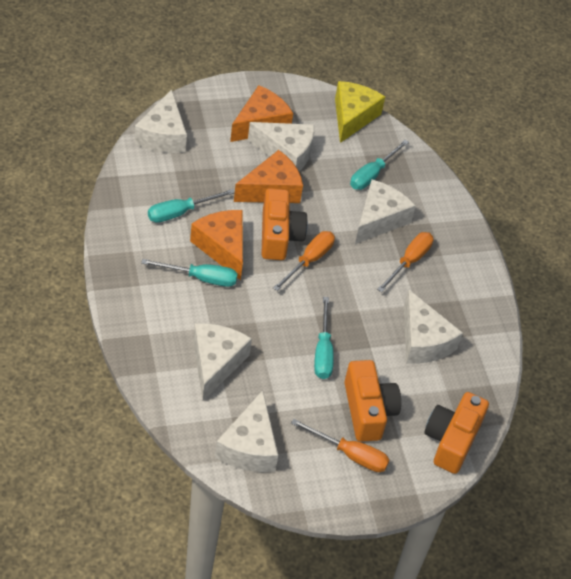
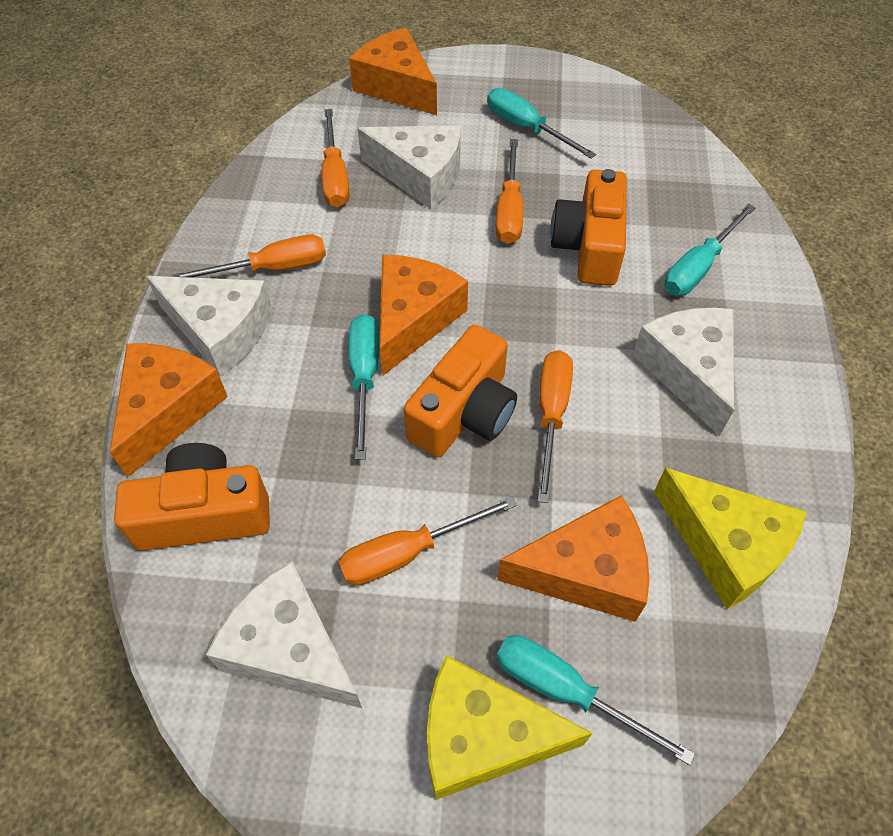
orange cheese: 3 -> 4
orange screwdriver: 3 -> 5
white cheese: 6 -> 4
yellow cheese: 1 -> 2

